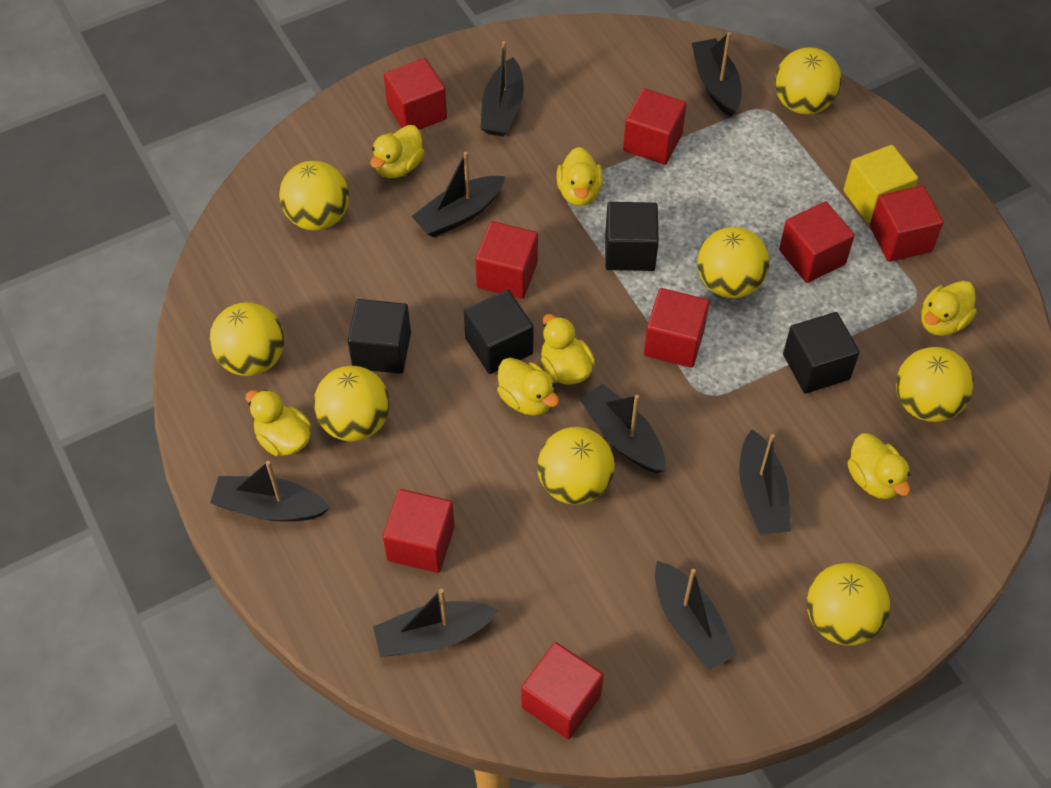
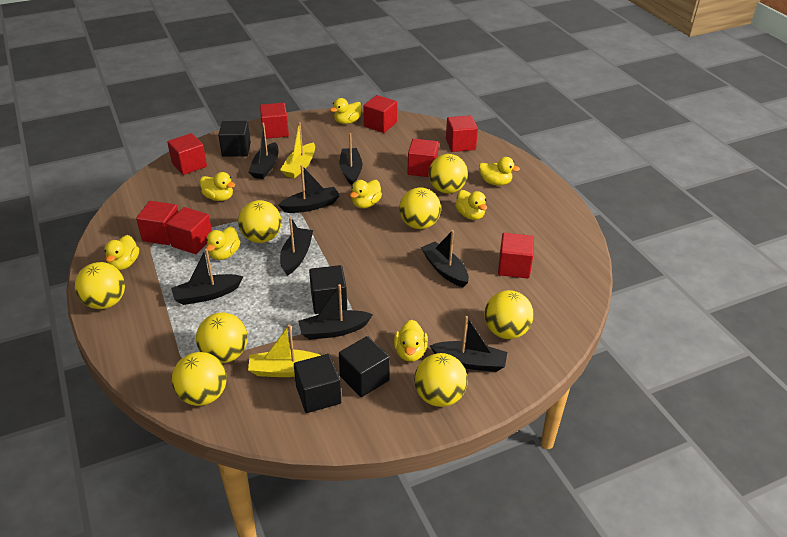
yellow boat: 0 -> 2
yellow cube: 1 -> 0
yellow duck: 7 -> 8

